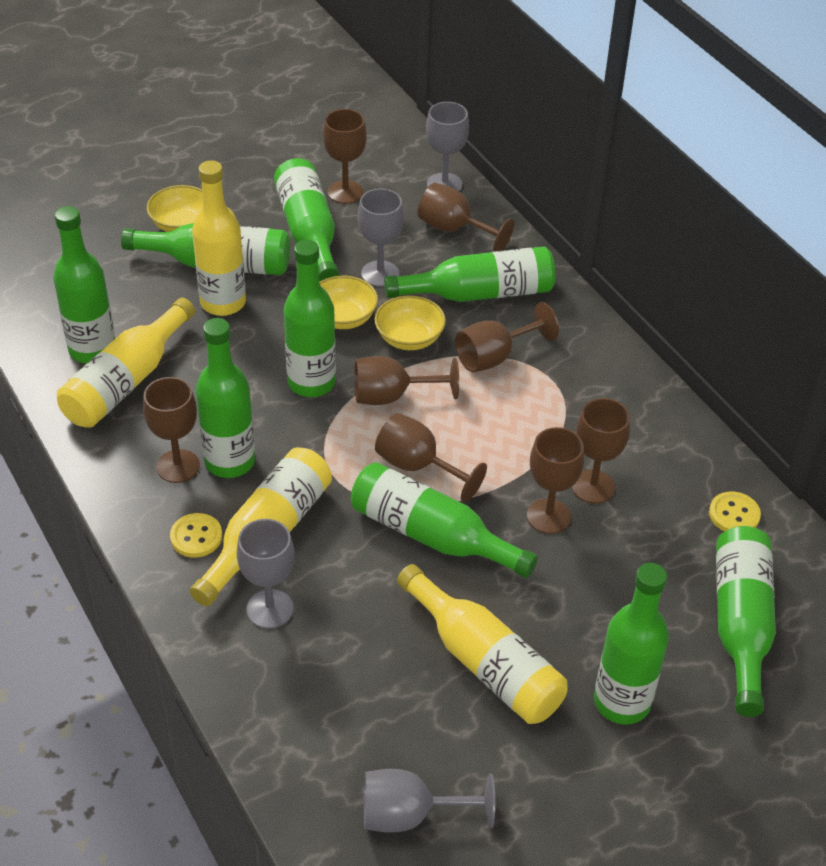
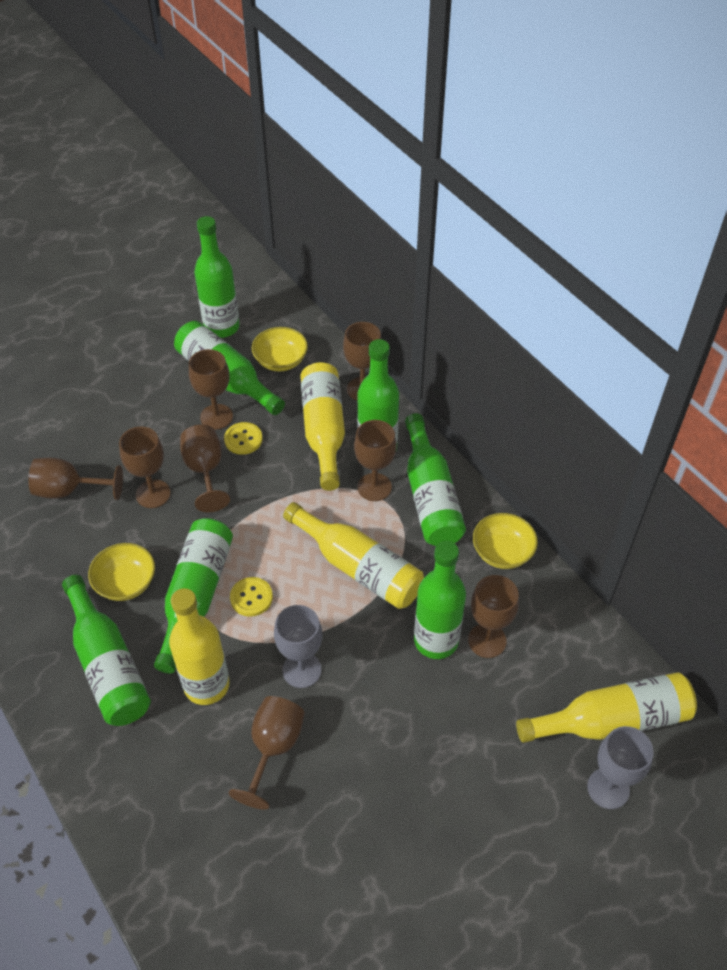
green bottle: 9 -> 7
grey goblet: 4 -> 2

